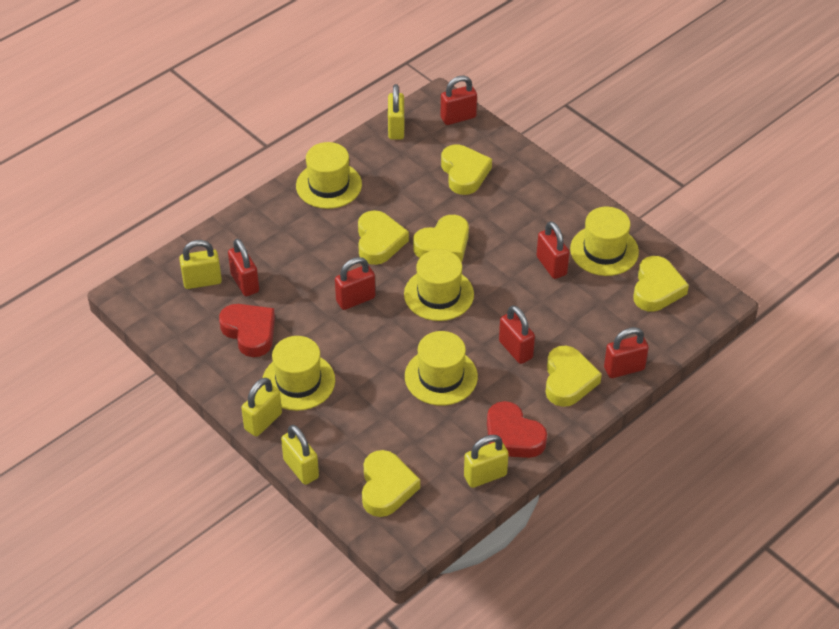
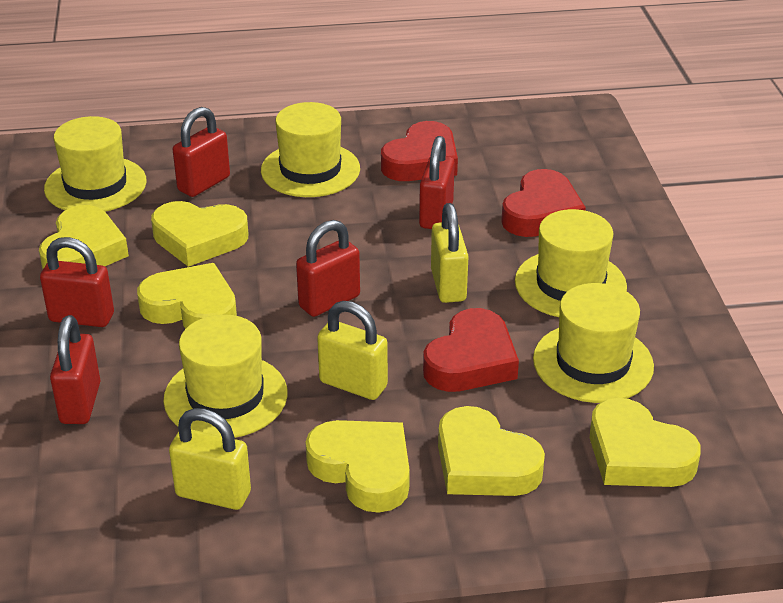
red heart: 2 -> 3
red padlock: 6 -> 5
yellow padlock: 5 -> 3

